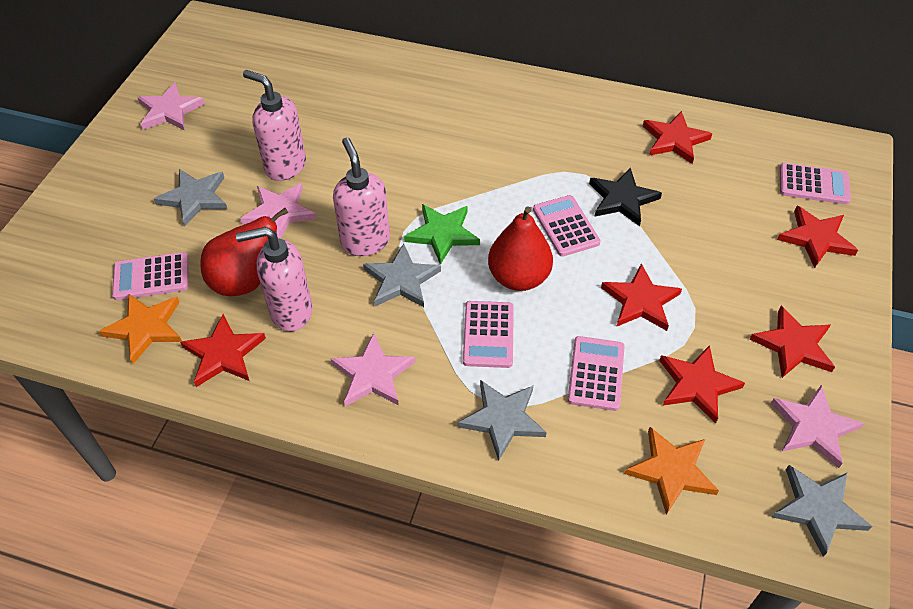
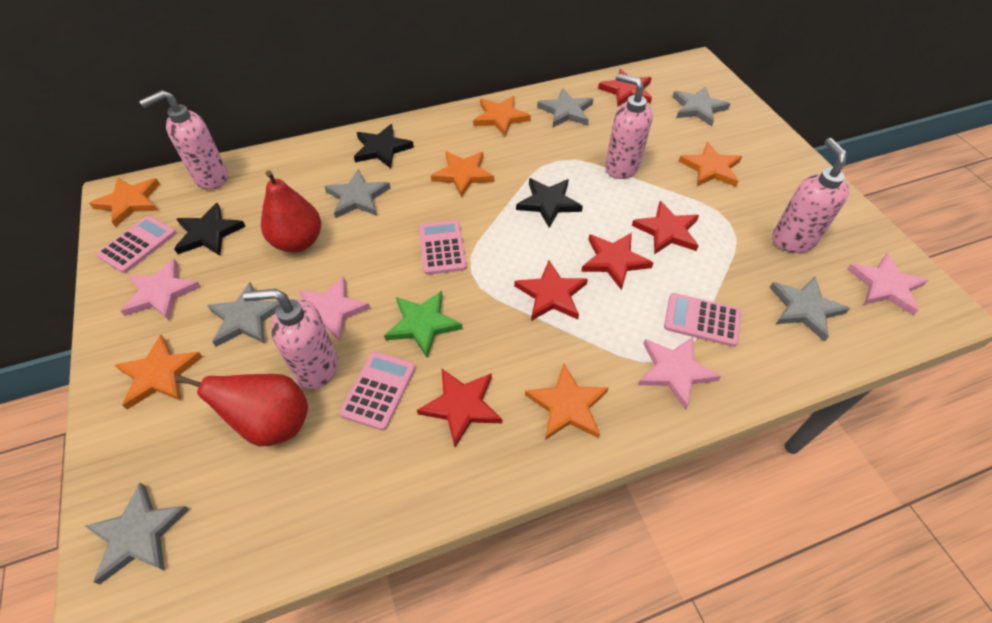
black star: 1 -> 3
grey star: 4 -> 6
orange star: 2 -> 6
pink calculator: 5 -> 4
pink soap dispenser: 3 -> 4
red star: 6 -> 5

